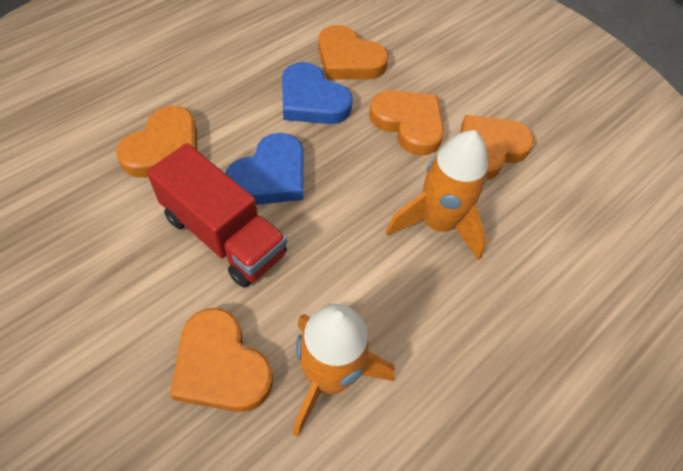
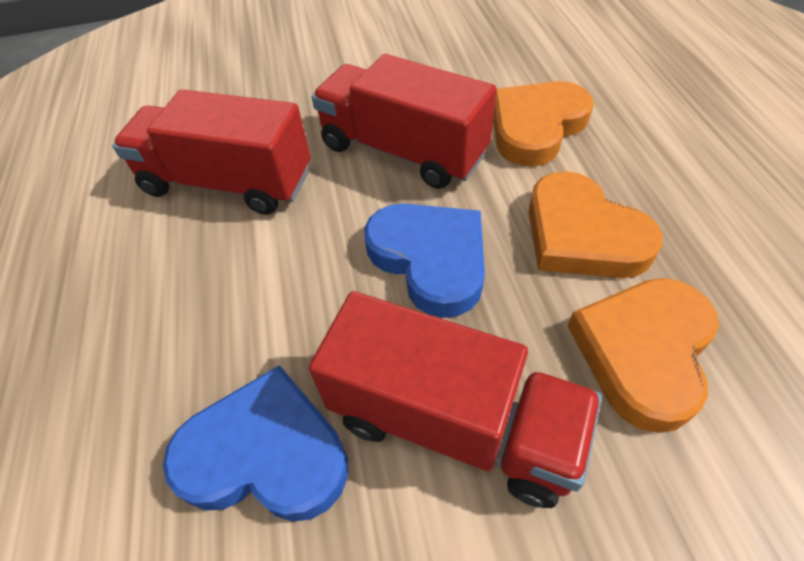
orange heart: 5 -> 3
orange rocket: 2 -> 0
red truck: 1 -> 3

